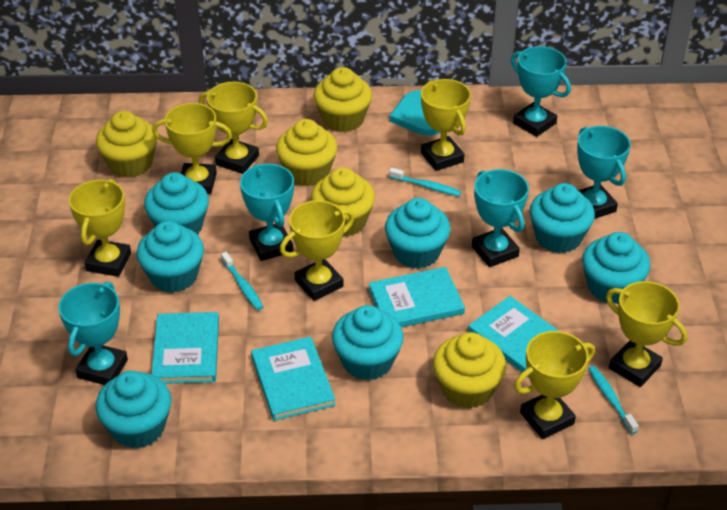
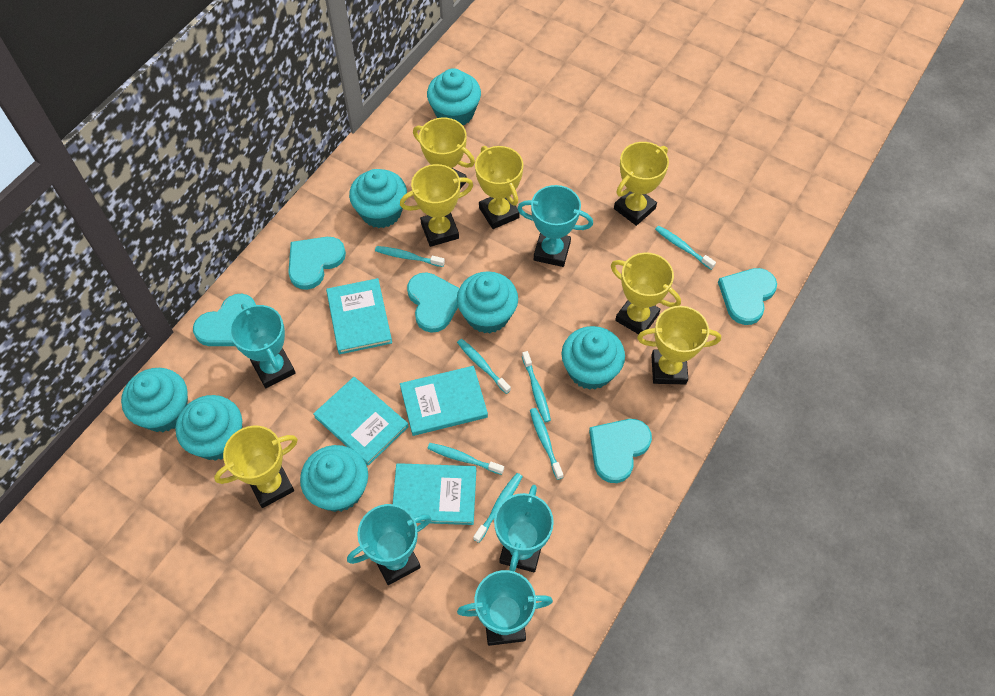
turquoise heart: 1 -> 5
turquoise toothbrush: 3 -> 7
yellow cupcake: 5 -> 0

